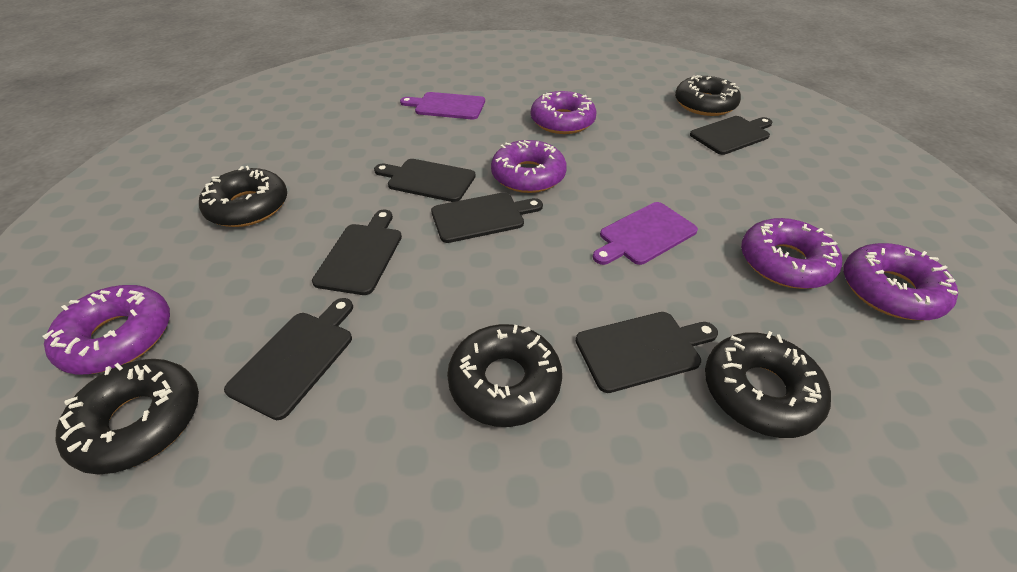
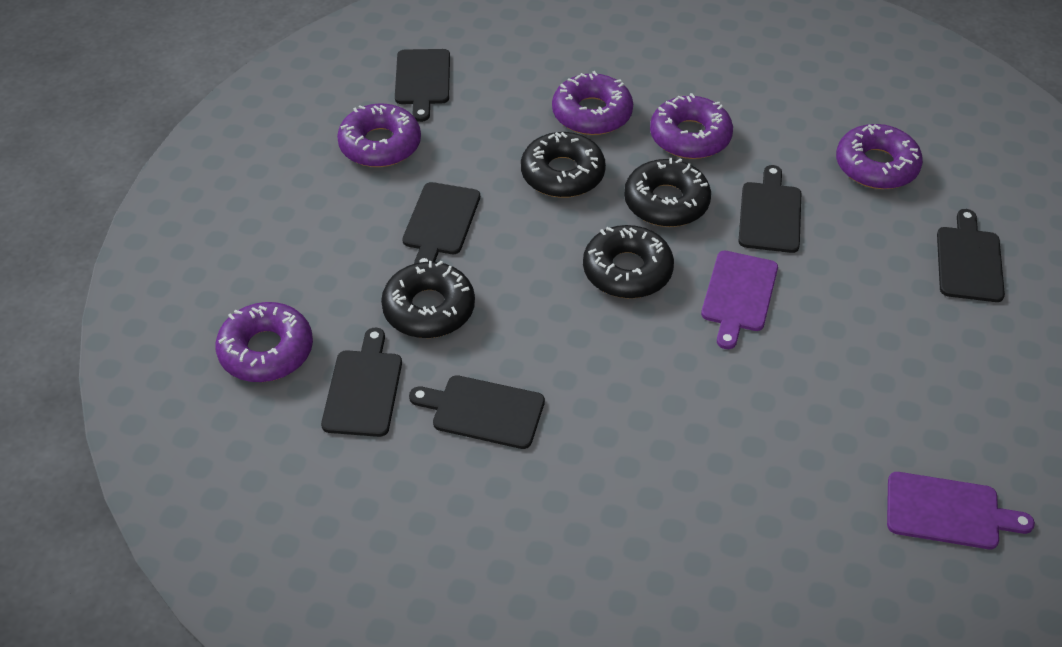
black donut: 5 -> 4

